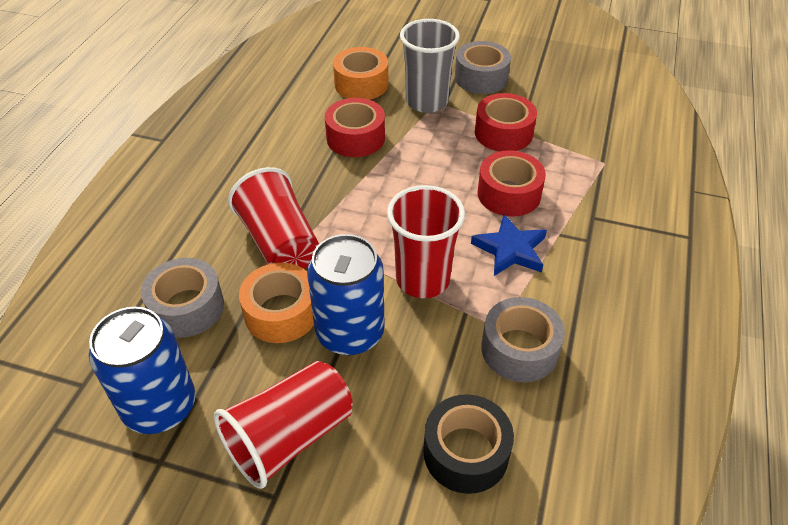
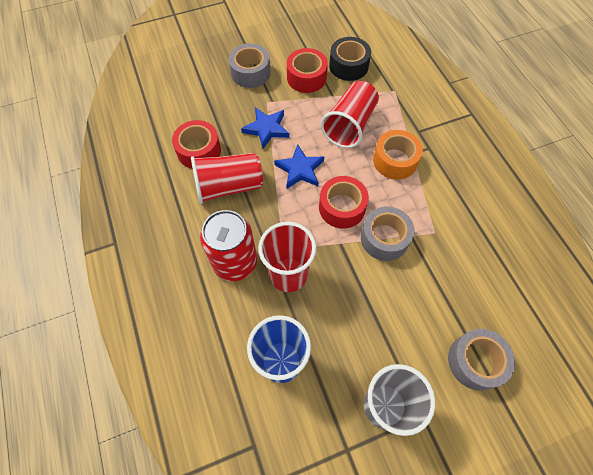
blue can: 2 -> 0
blue cup: 0 -> 1
blue star: 1 -> 2
orange tape: 2 -> 1
red can: 0 -> 1

